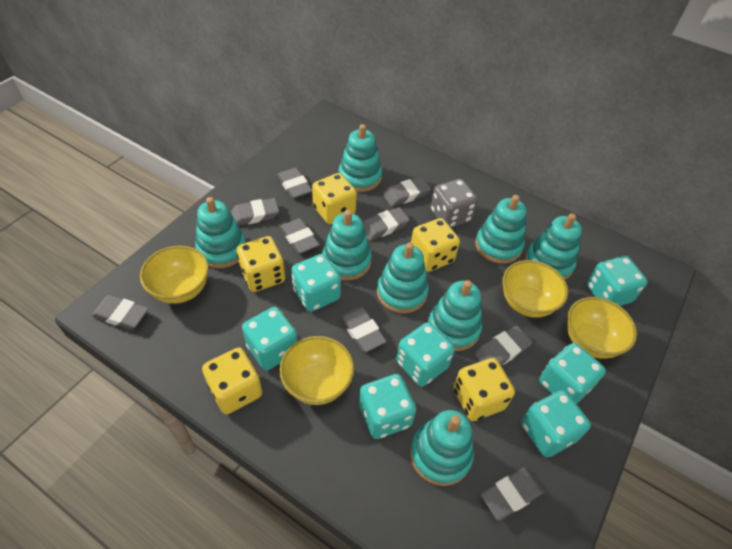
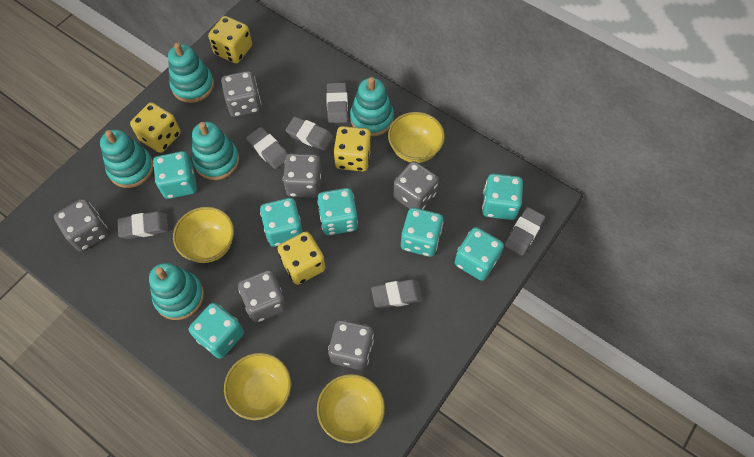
grey dice: 1 -> 6
grey eraser: 9 -> 6
turquoise stacking toy: 8 -> 5
yellow dice: 5 -> 4

